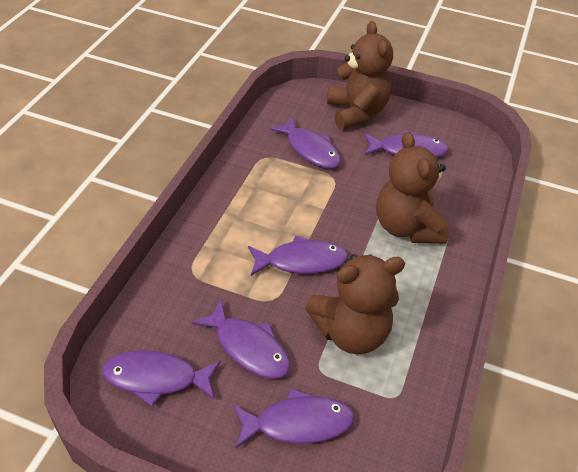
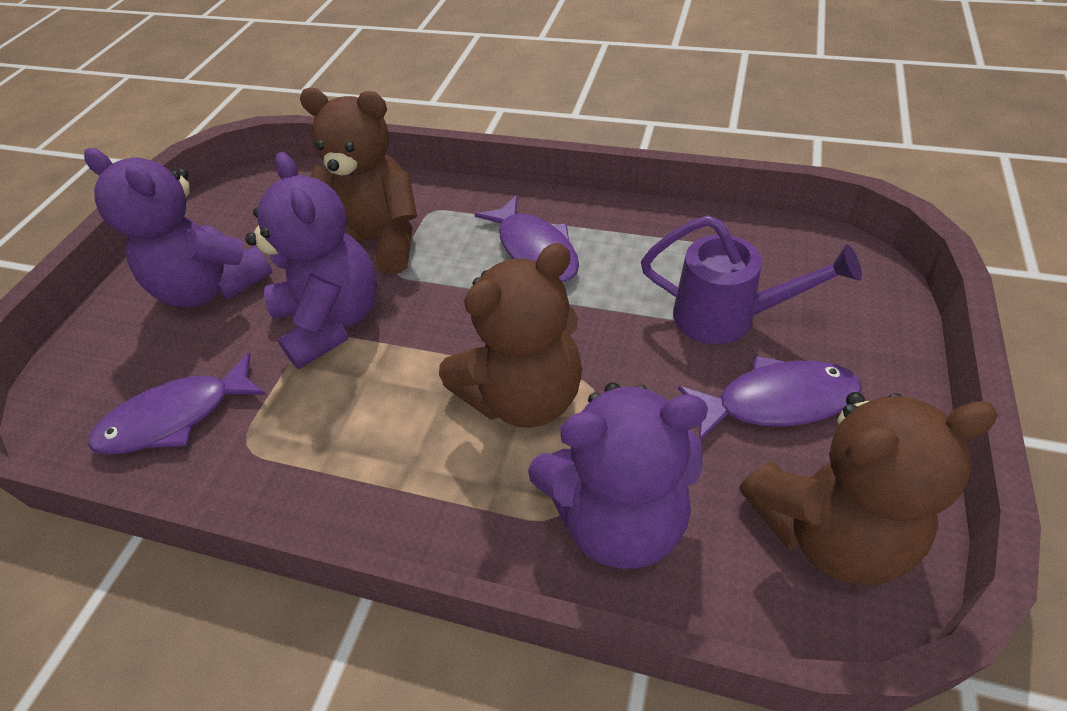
purple fish: 6 -> 3
purple teddy bear: 0 -> 3
purple watering can: 0 -> 1

